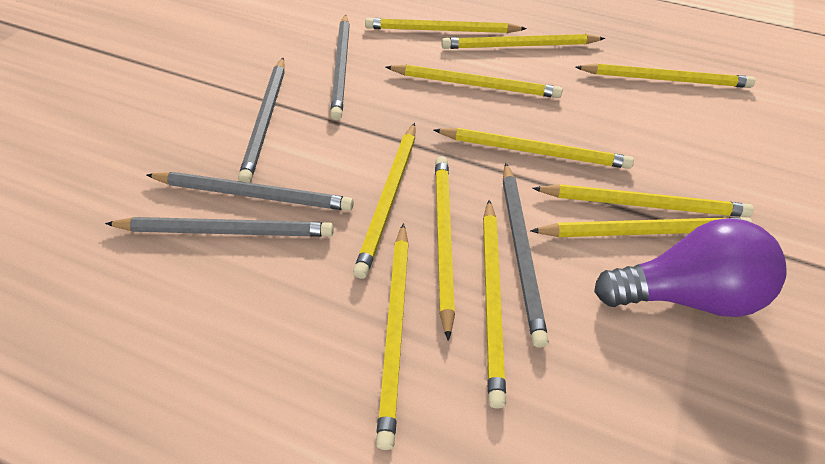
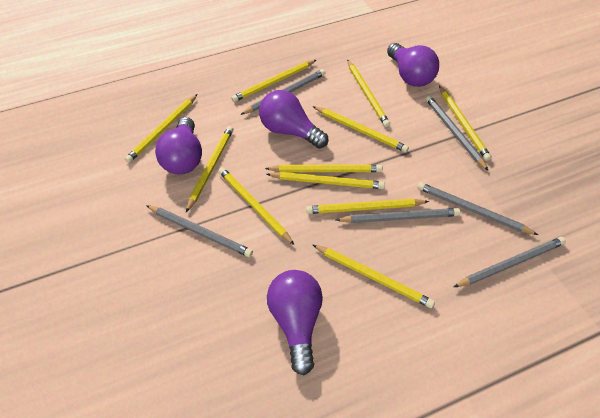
grey pencil: 5 -> 6
purple light bulb: 1 -> 4

